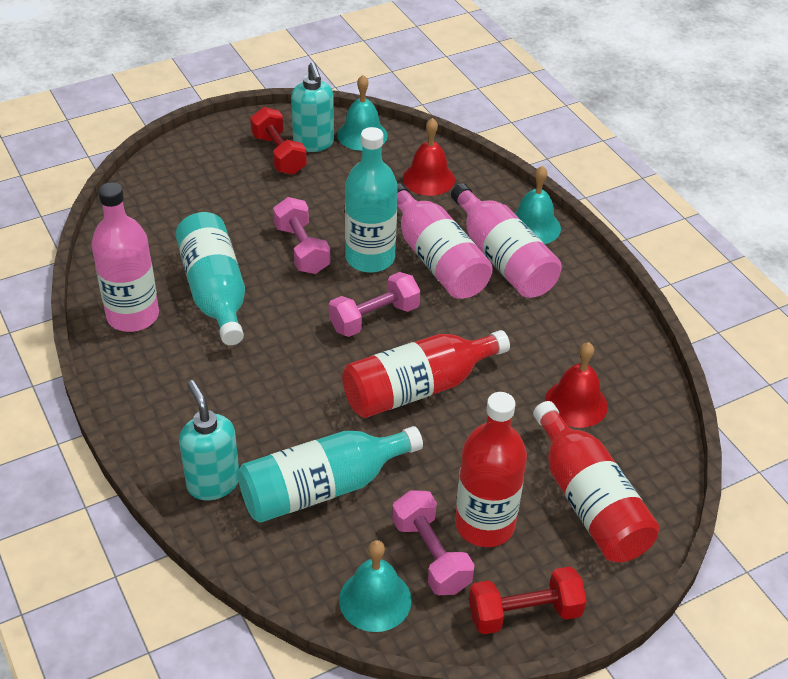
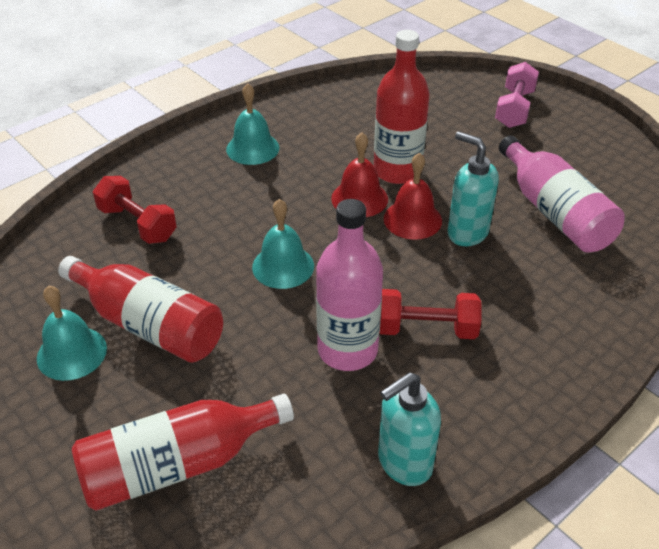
pink bottle: 3 -> 2
pink dumbbell: 3 -> 1
turquoise bottle: 3 -> 0

